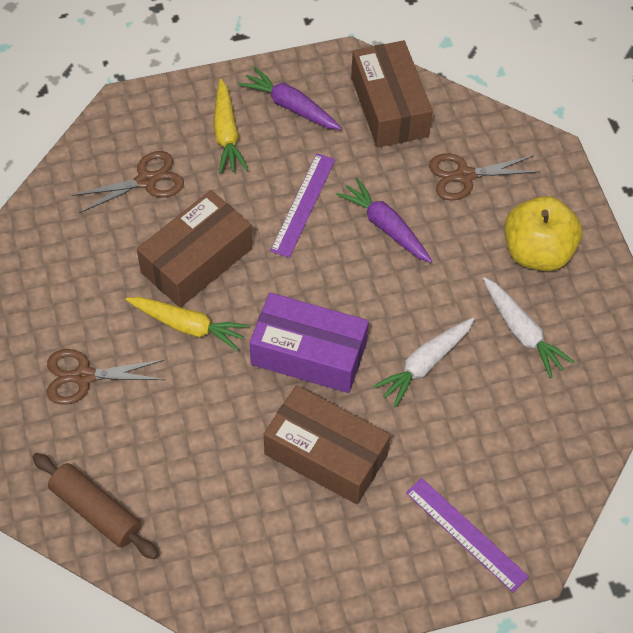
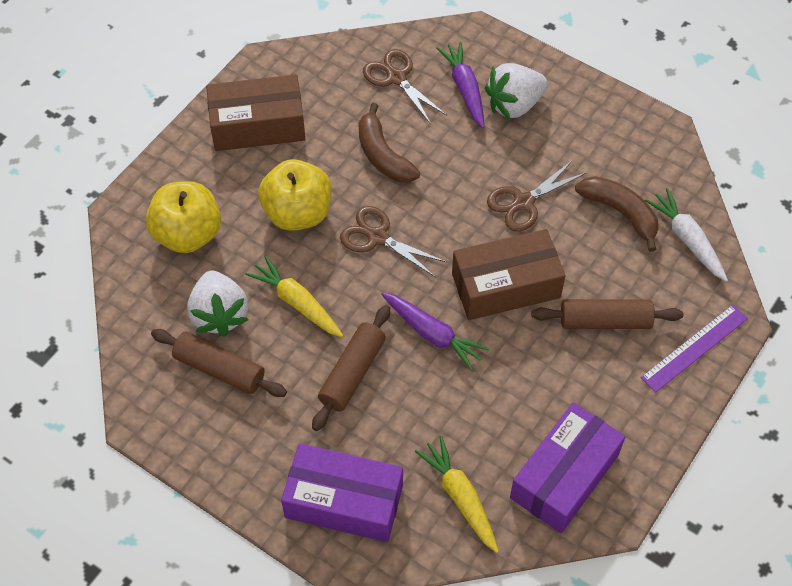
brown banana: 0 -> 2
brown box: 3 -> 2
brown rolling pin: 1 -> 3
purple box: 1 -> 2
purple ruler: 2 -> 1
white carrot: 2 -> 1
white strawberry: 0 -> 2
yellow apple: 1 -> 2

